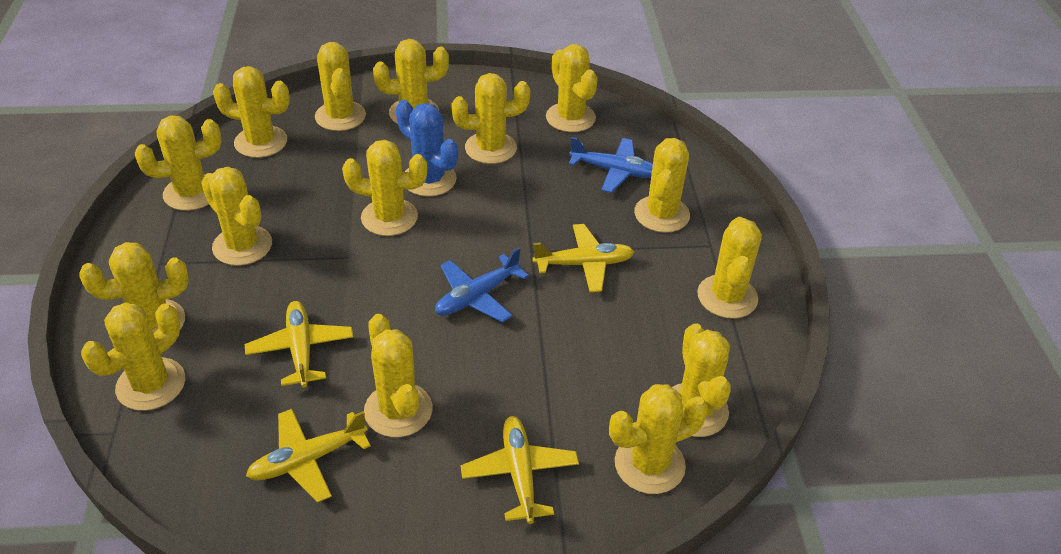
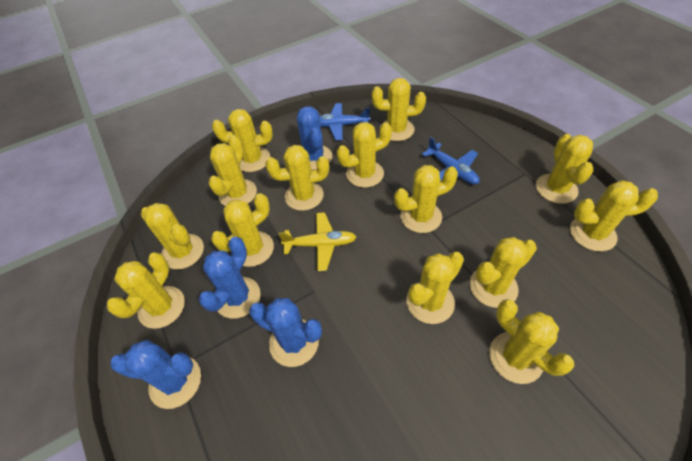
blue cactus: 1 -> 4
yellow cactus: 15 -> 14
yellow plane: 4 -> 1

